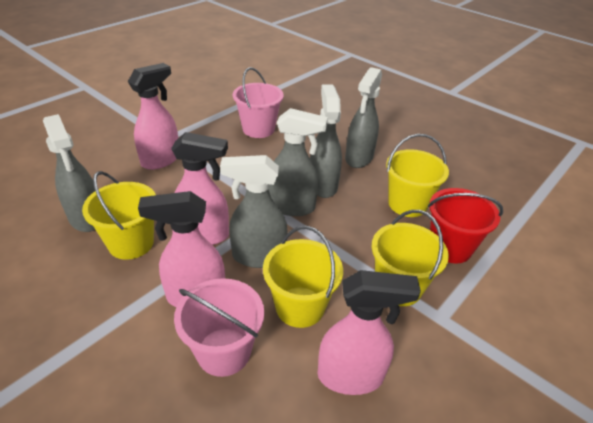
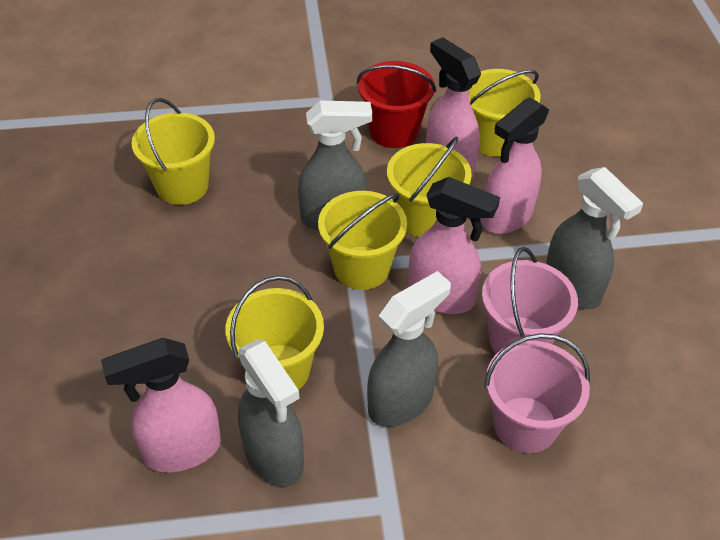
grey spray bottle: 5 -> 4
yellow bucket: 4 -> 5

